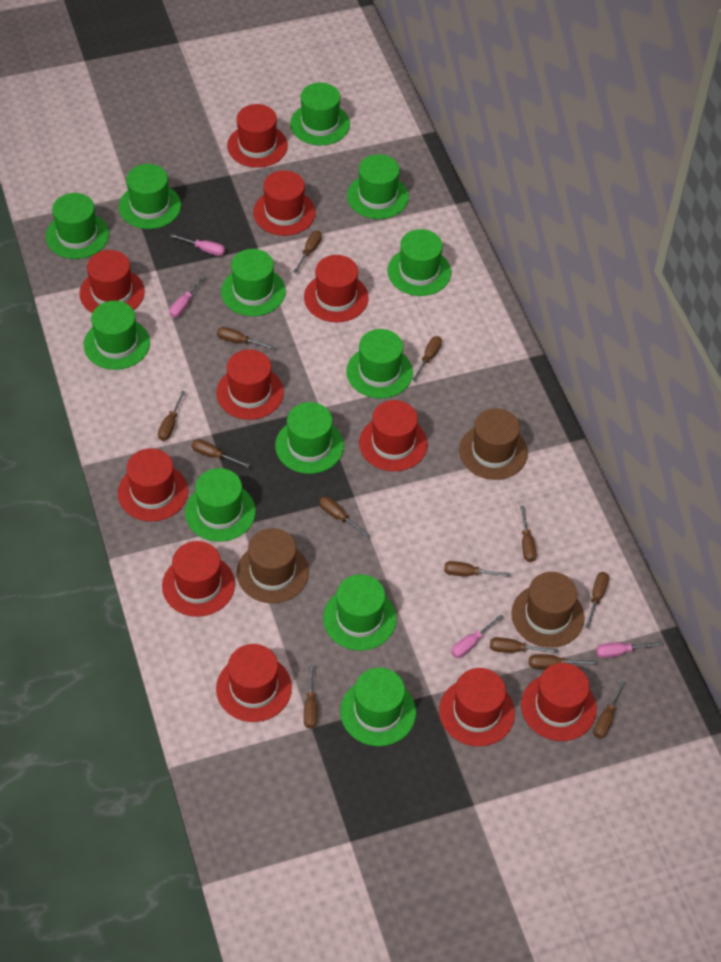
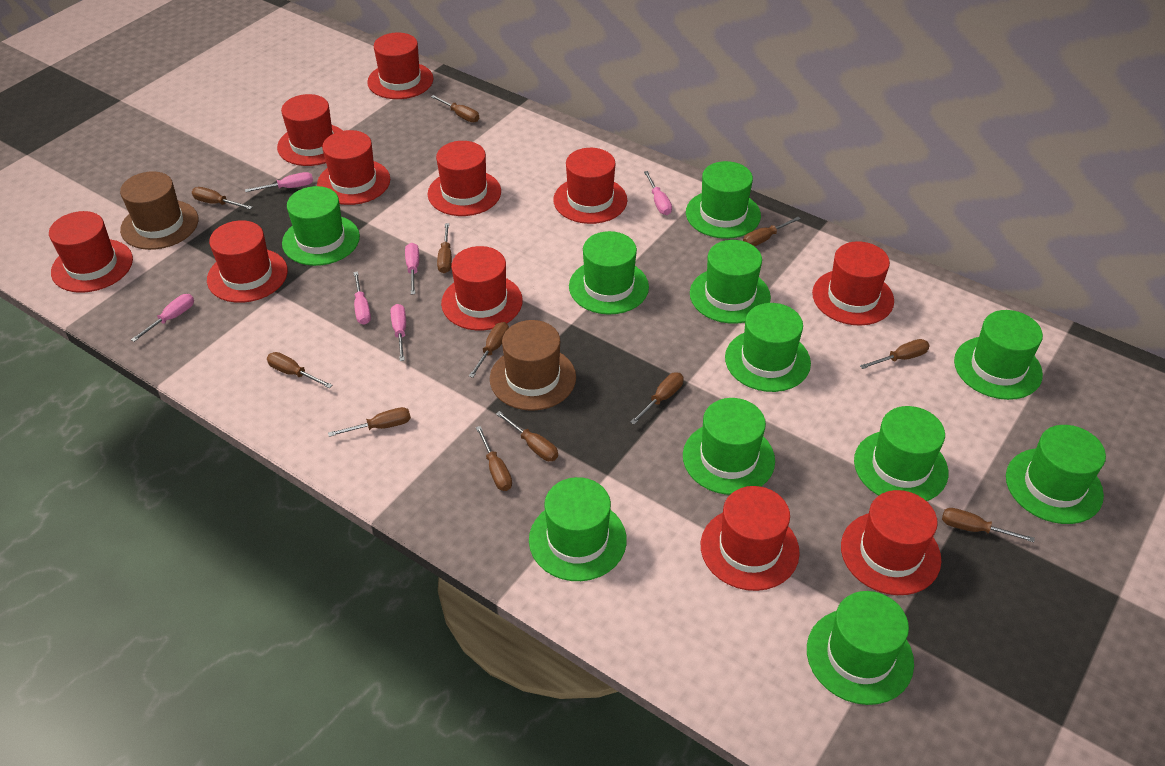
brown hat: 3 -> 2
brown screwdriver: 13 -> 12
green hat: 12 -> 11
pink screwdriver: 4 -> 6

